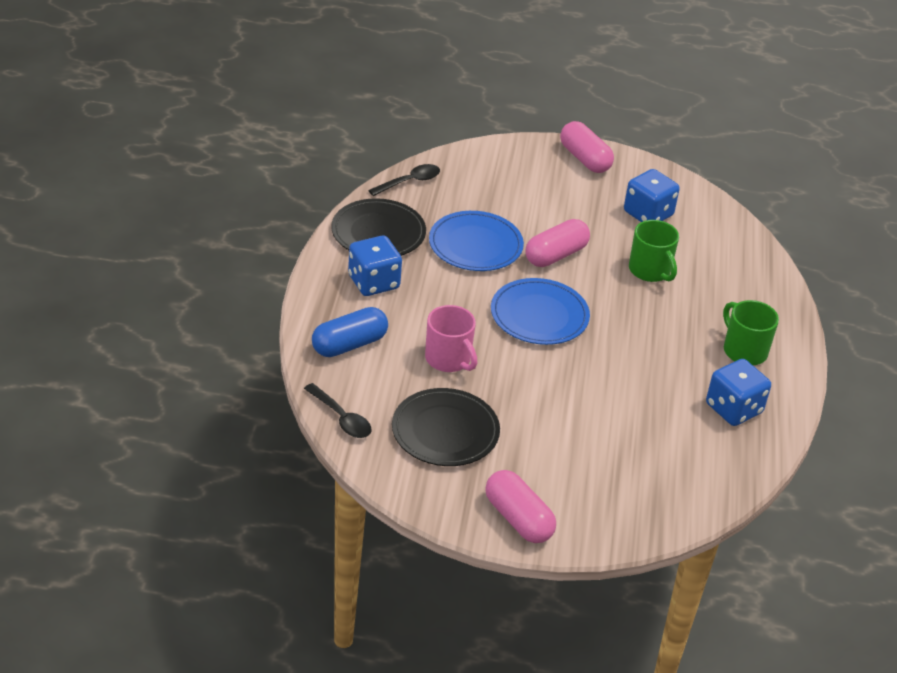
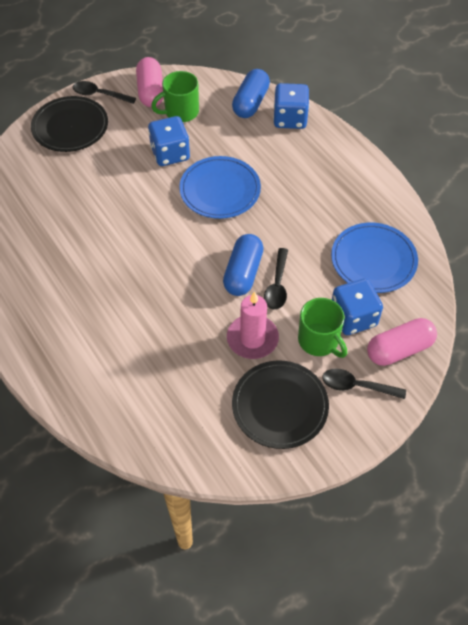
black spoon: 2 -> 3
blue capsule: 1 -> 2
pink candle: 0 -> 1
pink capsule: 3 -> 2
pink mug: 1 -> 0

